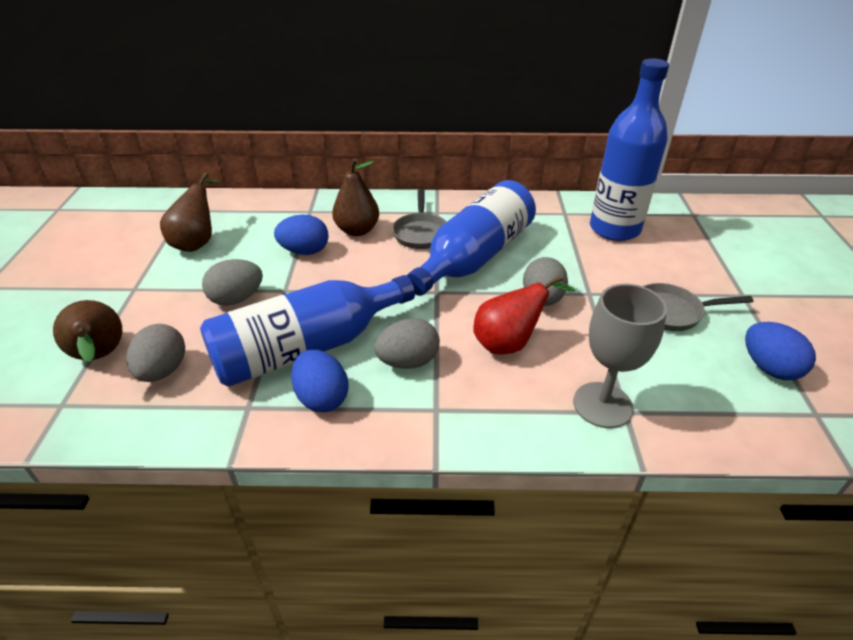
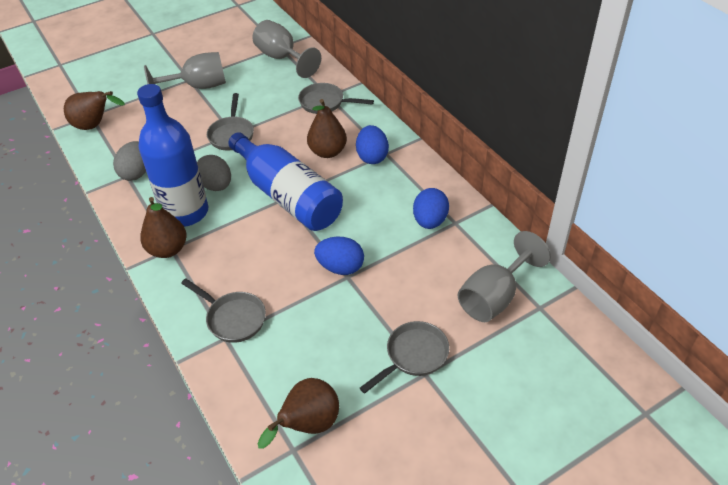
blue bottle: 3 -> 2
brown pear: 3 -> 4
grey egg: 4 -> 2
grey goblet: 1 -> 3
grey pan: 2 -> 4
red pear: 1 -> 0

